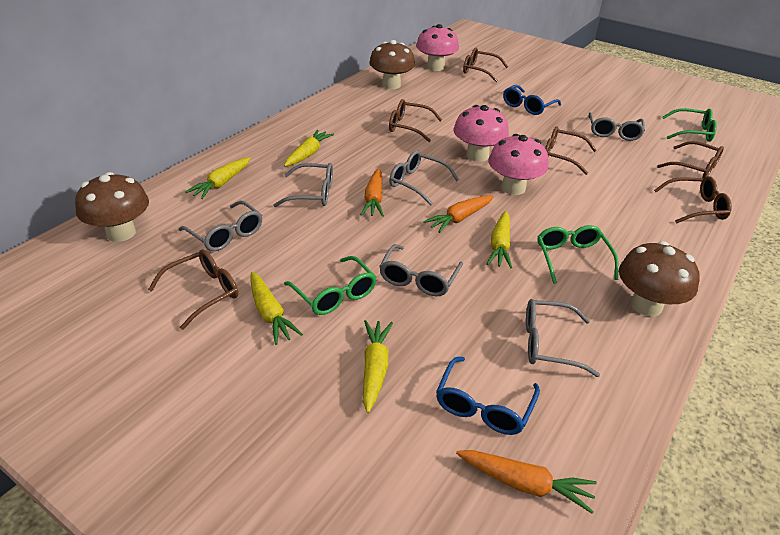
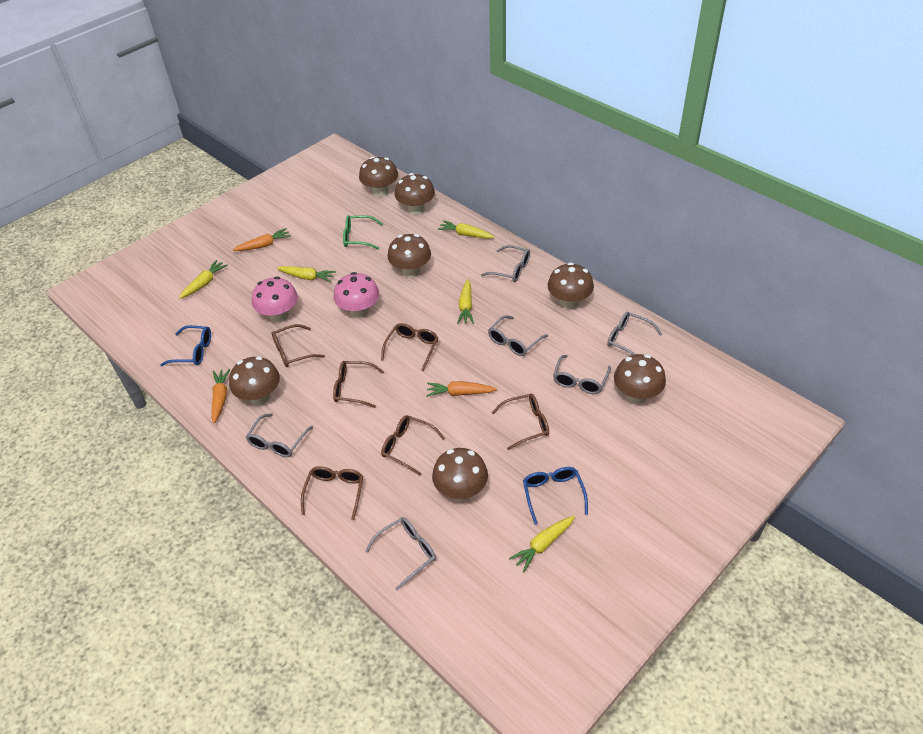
brown mushroom: 3 -> 7
green glasses: 3 -> 1
pink mushroom: 3 -> 2

